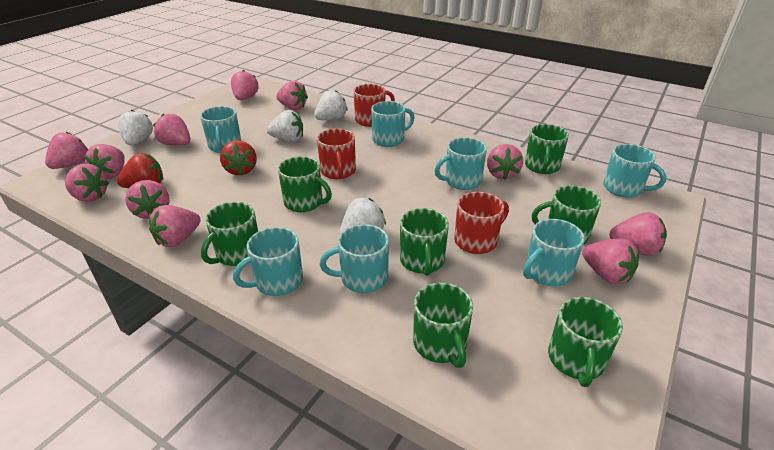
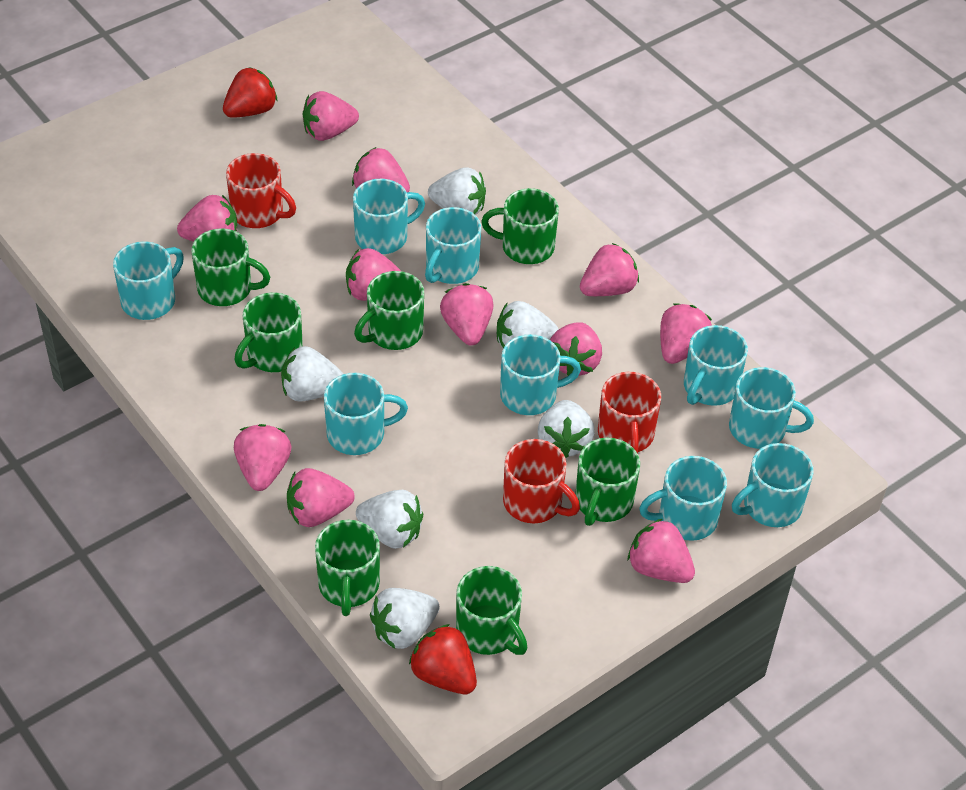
turquoise mug: 7 -> 9
white strawberry: 4 -> 6

